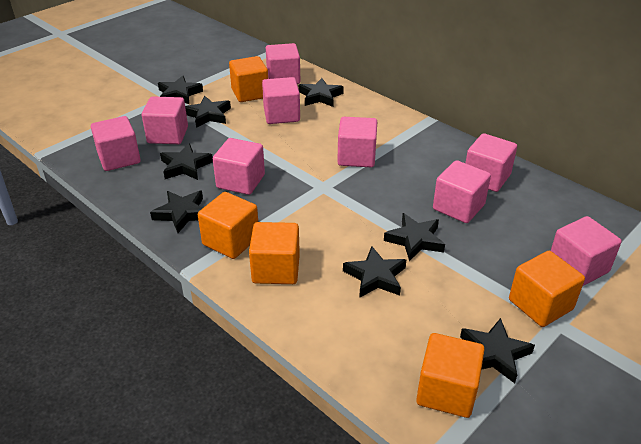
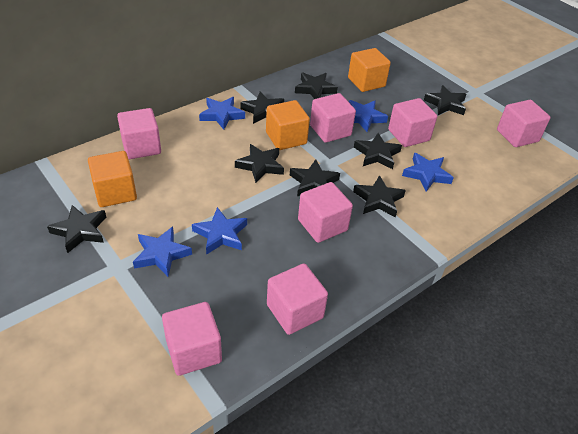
blue star: 0 -> 5
orange cube: 5 -> 3
pink cube: 9 -> 7

